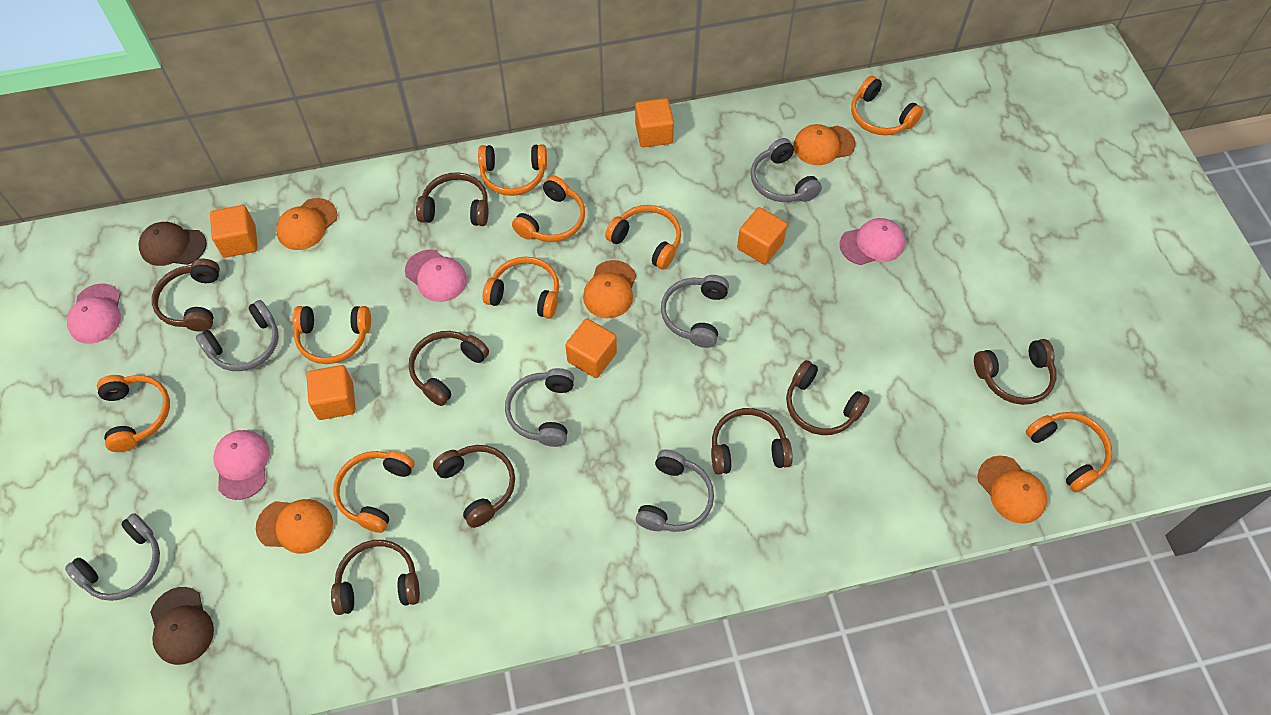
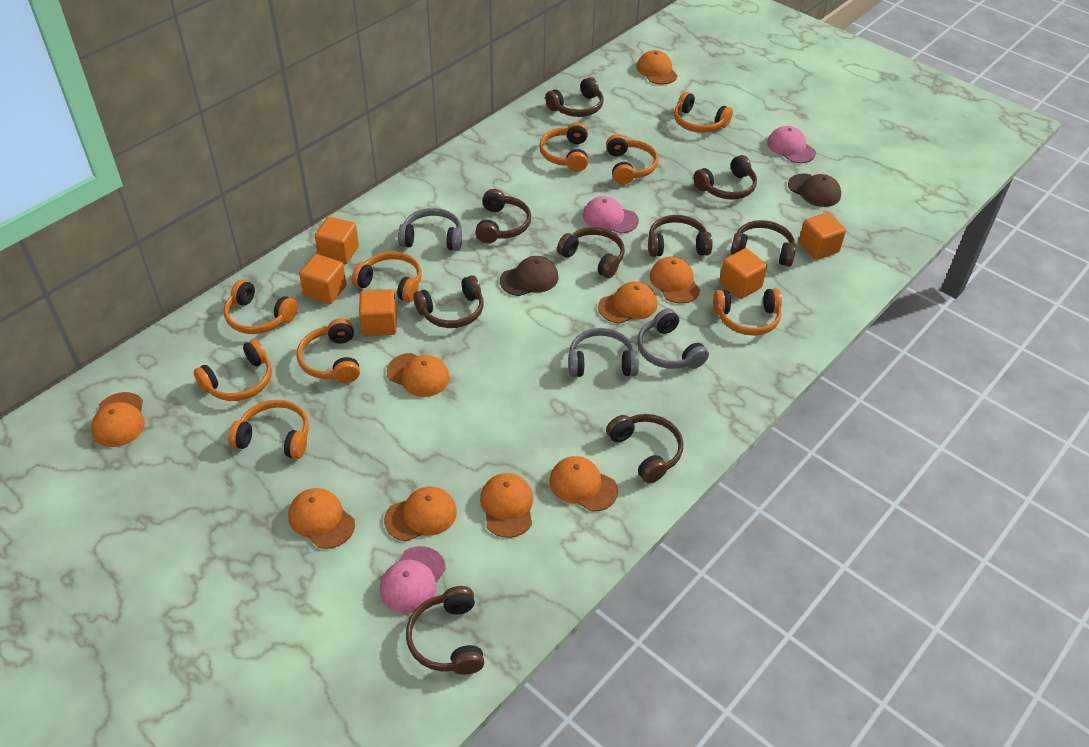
brown headphones: 8 -> 9
grey headphones: 6 -> 3
orange cap: 5 -> 9
pink cap: 4 -> 3

